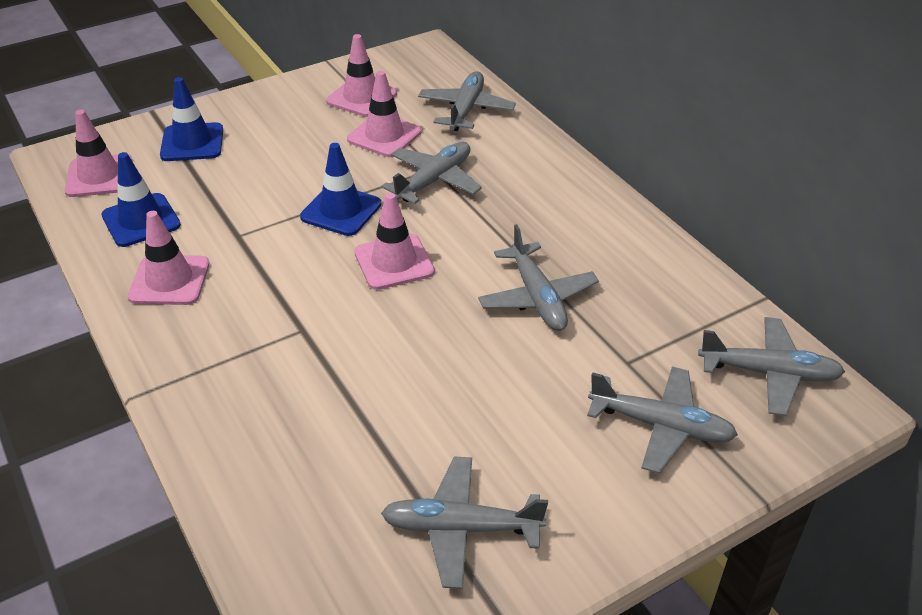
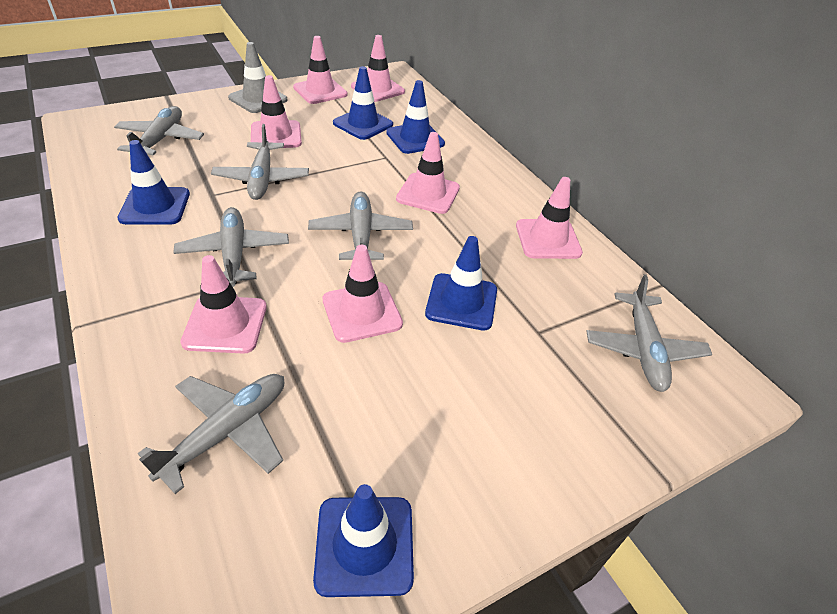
blue traffic cone: 3 -> 5
grey traffic cone: 0 -> 1
pink traffic cone: 5 -> 7

